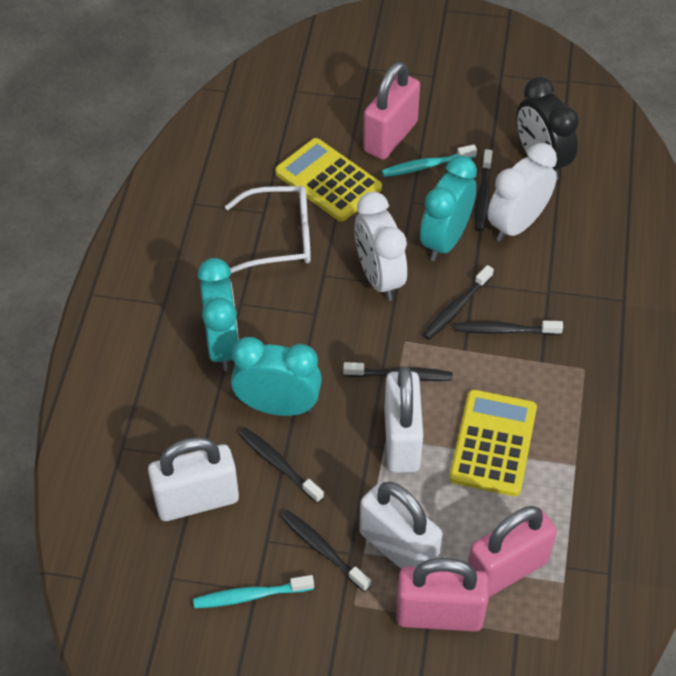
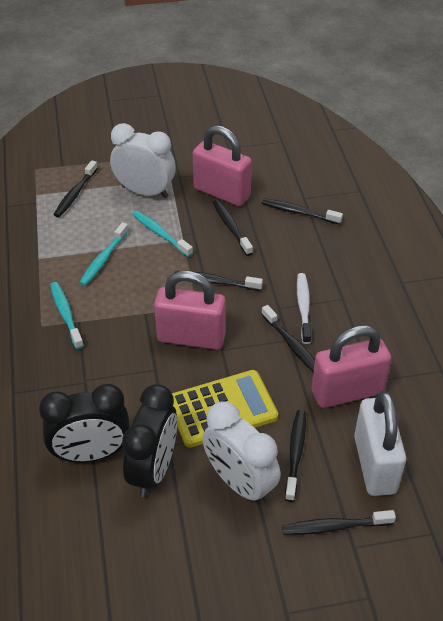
black clock: 1 -> 2
black toothbrush: 6 -> 7
turquoise clock: 3 -> 0
turquoise toothbrush: 2 -> 3
white glasses: 1 -> 0
white padlock: 3 -> 1
white toothbrush: 0 -> 1
yellow calculator: 2 -> 1

